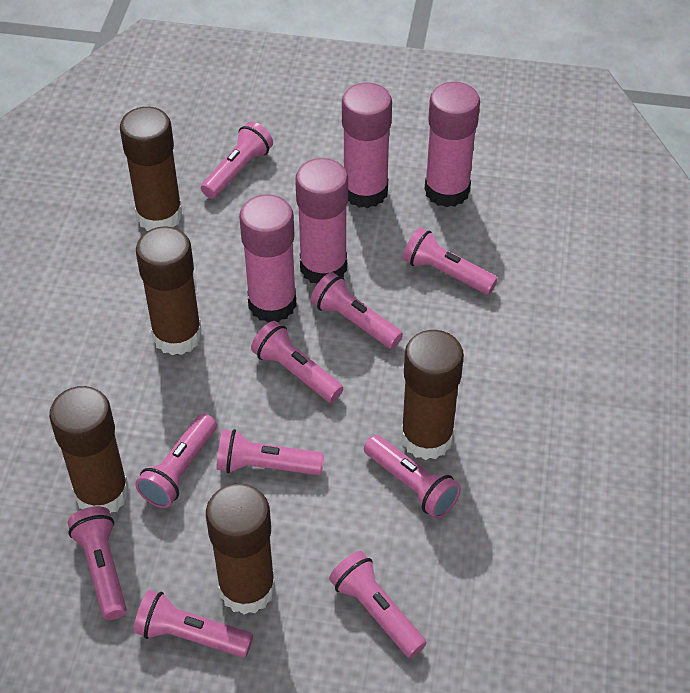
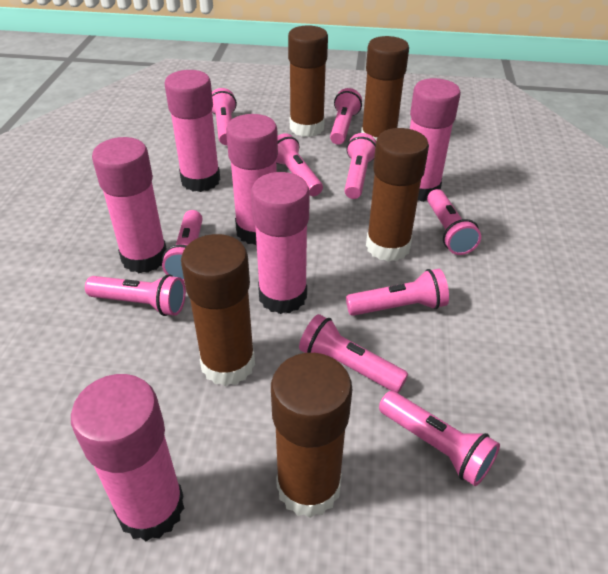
pink glue stick: 4 -> 6

